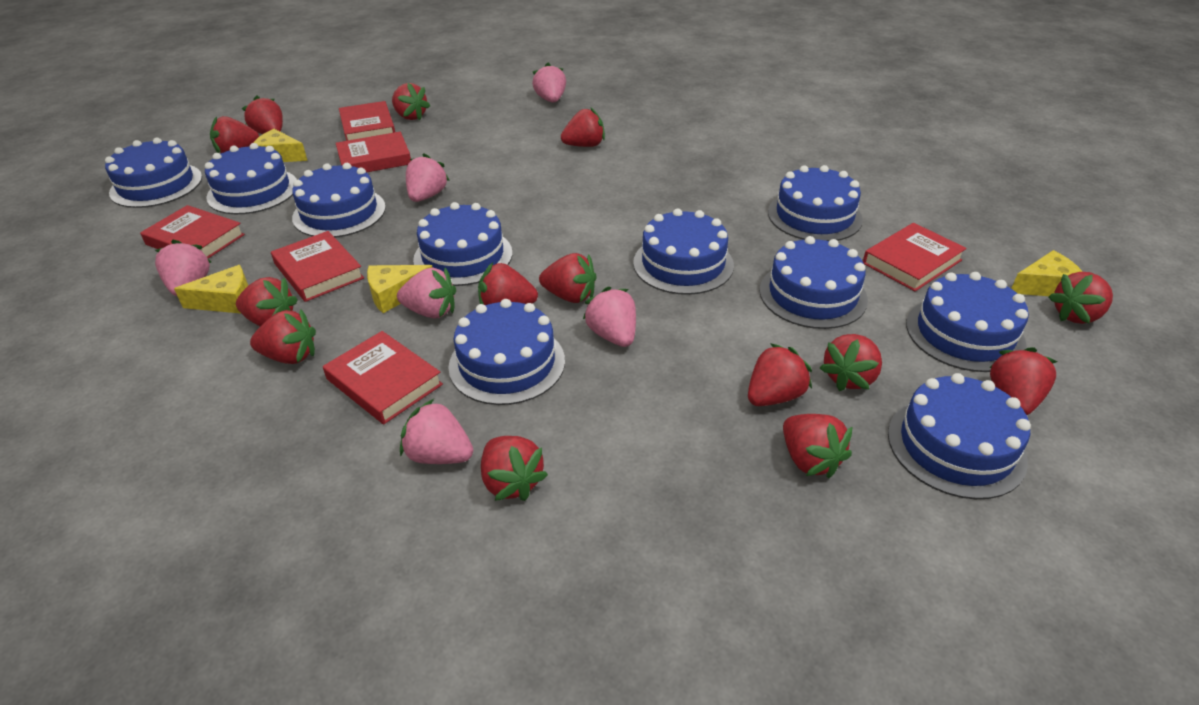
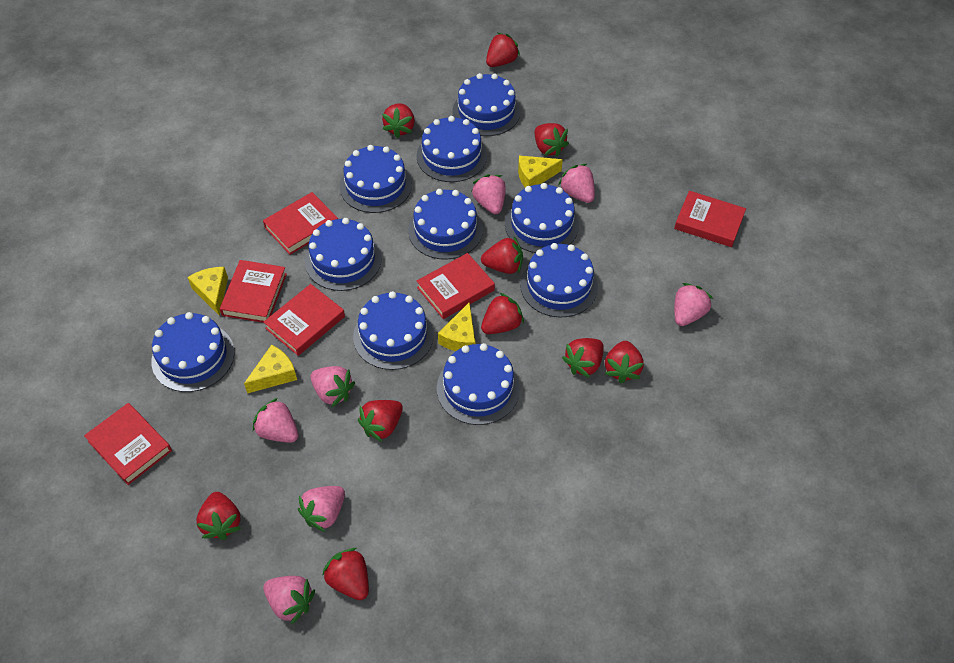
pink strawberry: 6 -> 7
red strawberry: 14 -> 10

